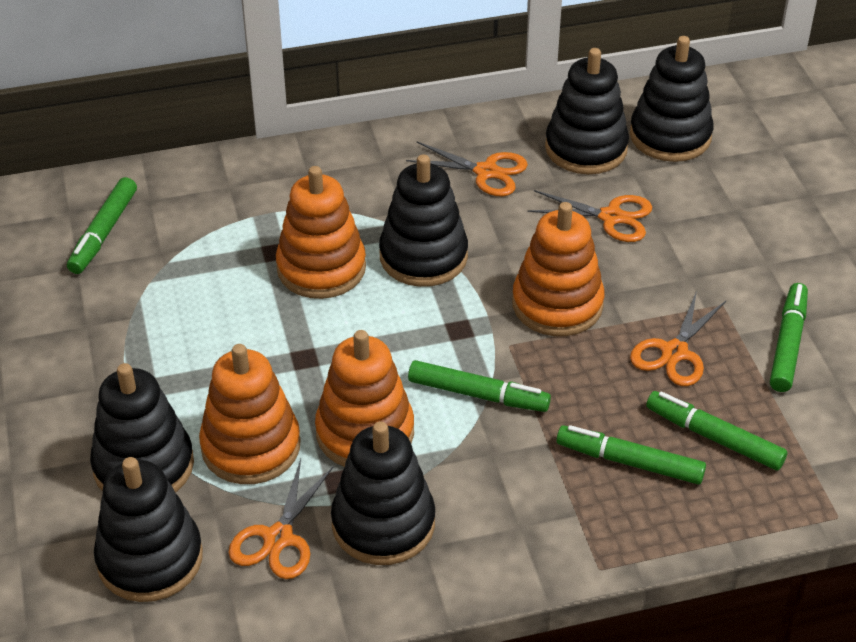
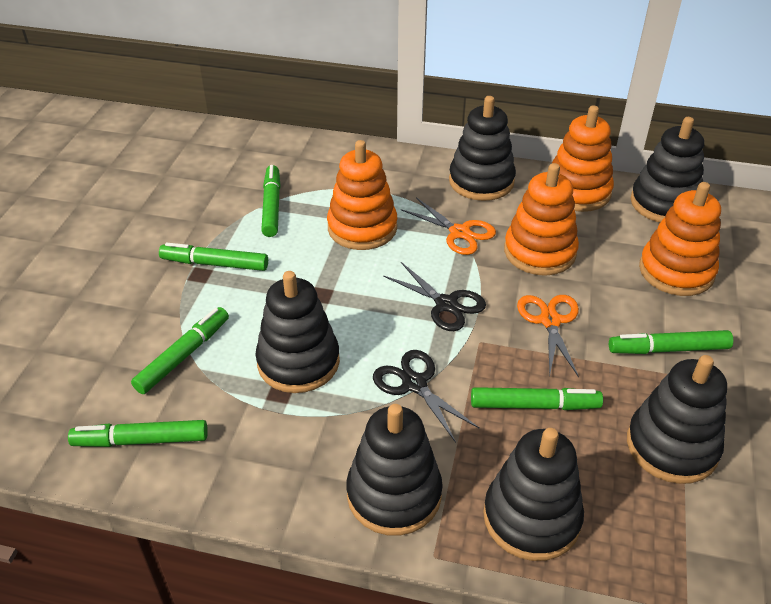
black scissors: 0 -> 2
green marker: 5 -> 6
orange scissors: 4 -> 2

